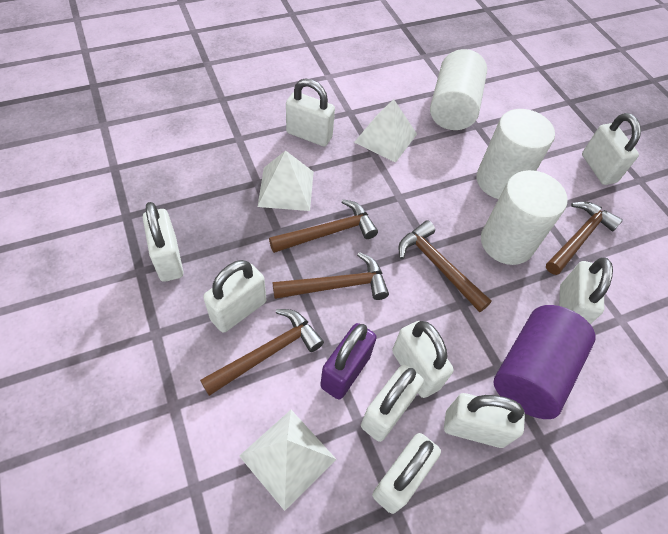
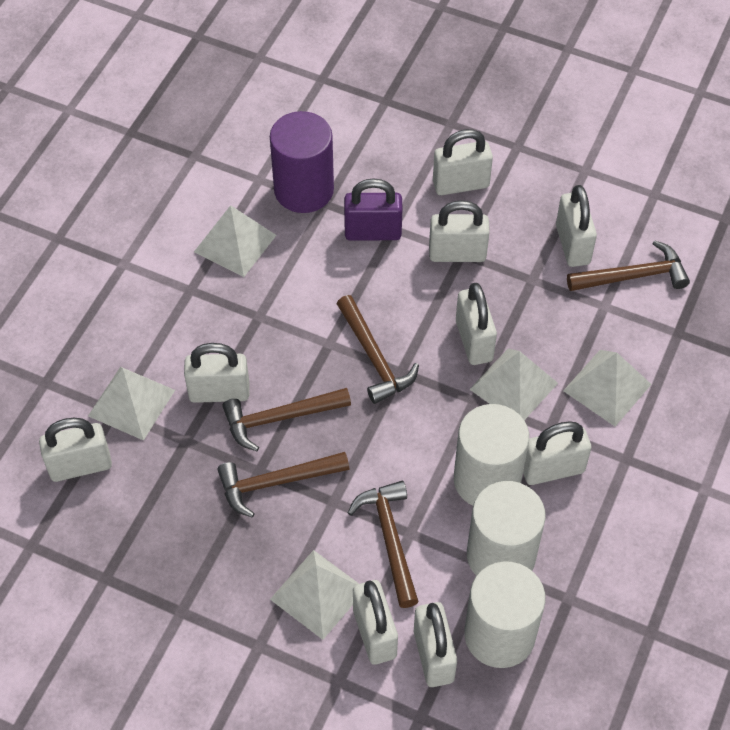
white pyramid: 3 -> 5

